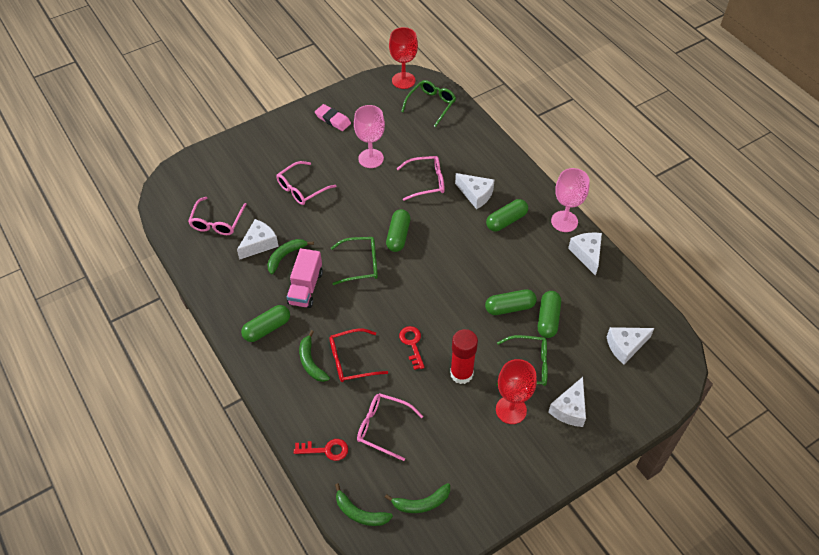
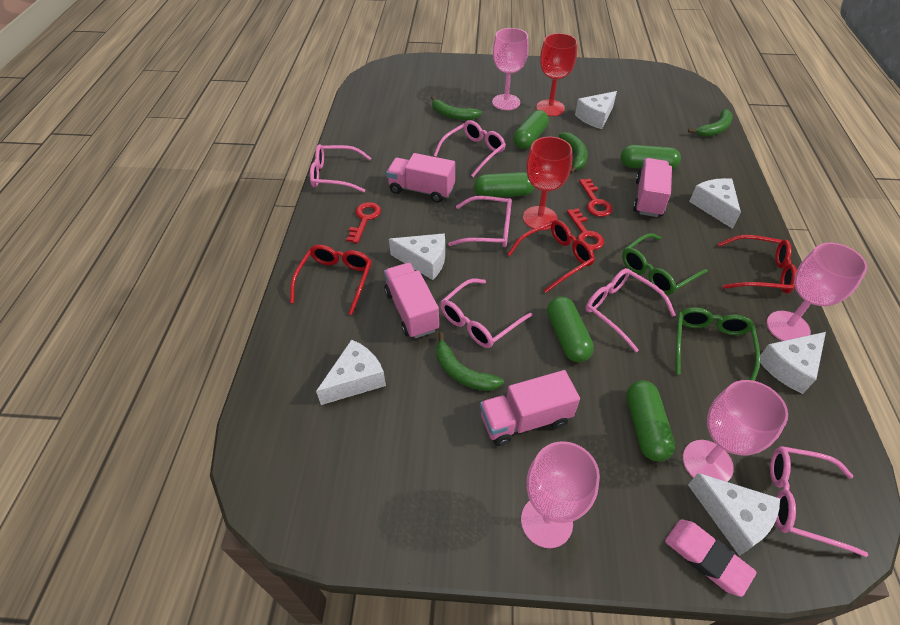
green glasses: 3 -> 2
pink glasses: 4 -> 6
pink goblet: 2 -> 4
pink truck: 1 -> 4
red glasses: 1 -> 3
red glue stick: 1 -> 0
red key: 2 -> 3
white cheese: 5 -> 6

